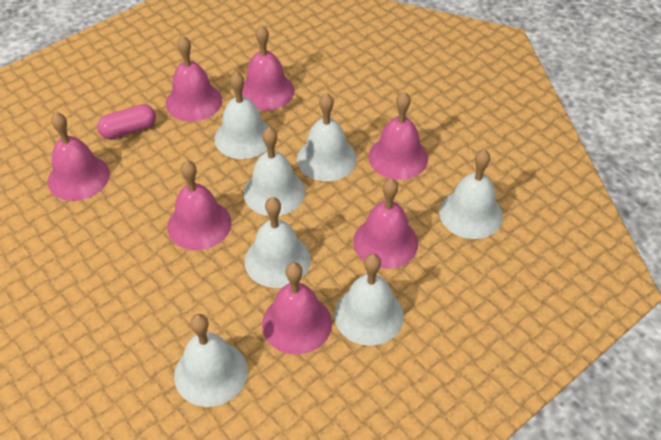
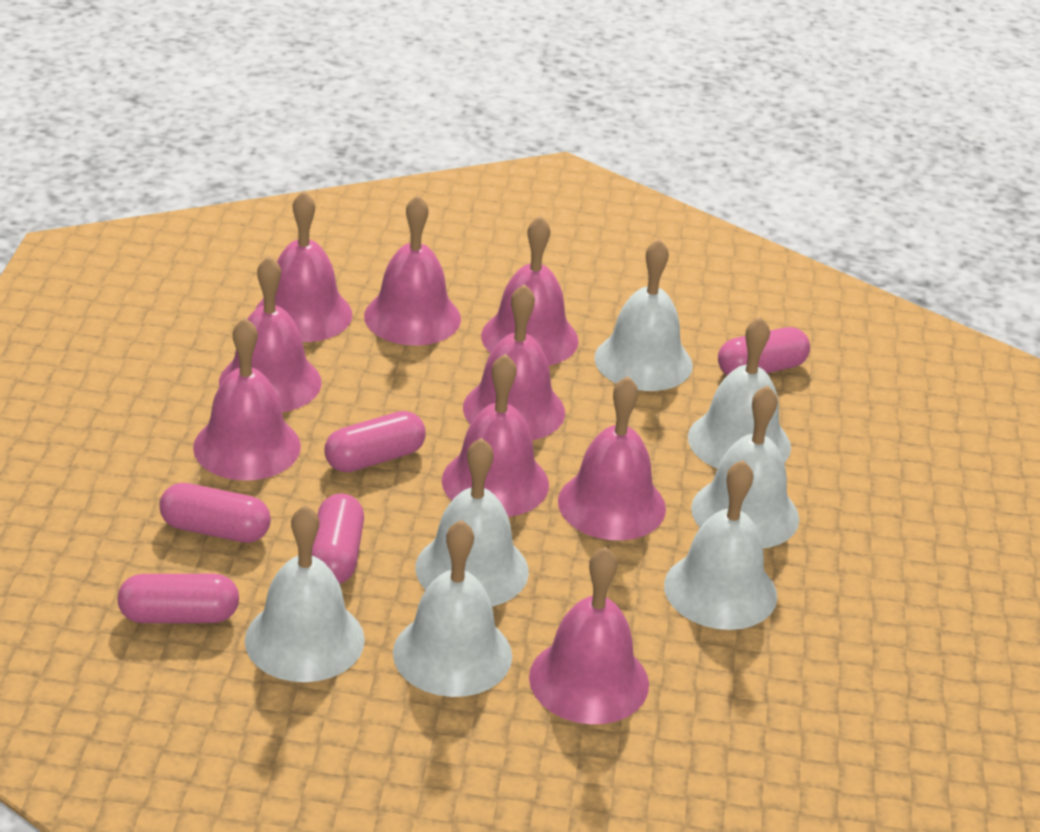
pink bell: 7 -> 9
pink capsule: 1 -> 5

